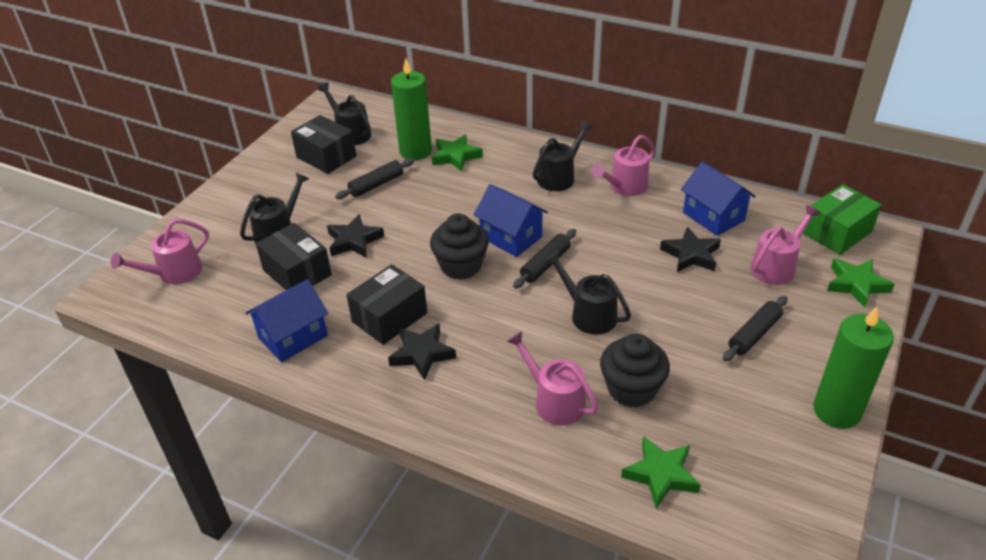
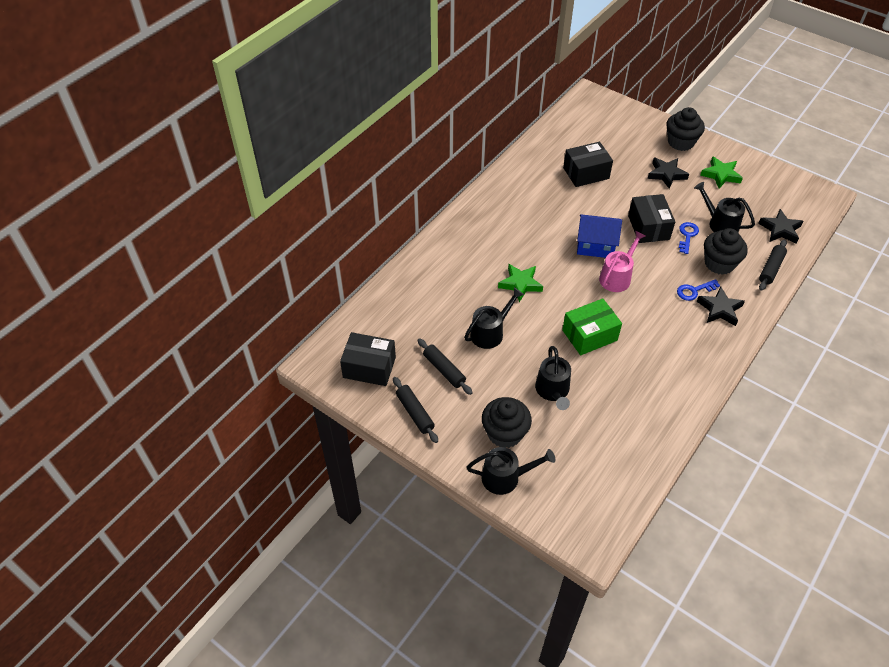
black cupcake: 2 -> 3
blue house: 3 -> 1
blue key: 0 -> 2
green candle: 2 -> 0
green star: 3 -> 2
pink watering can: 4 -> 1

